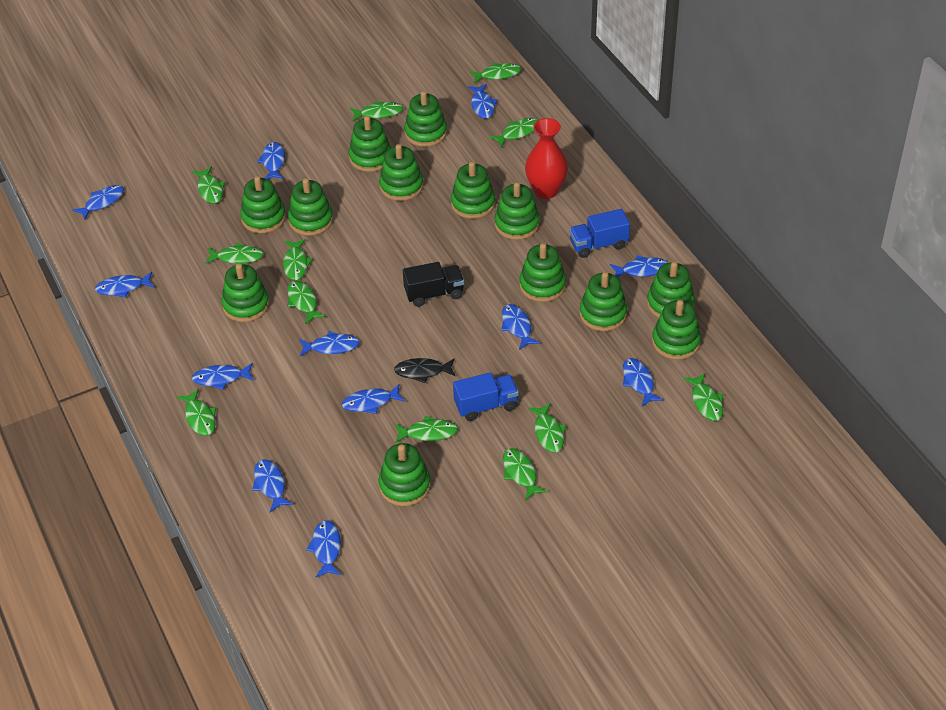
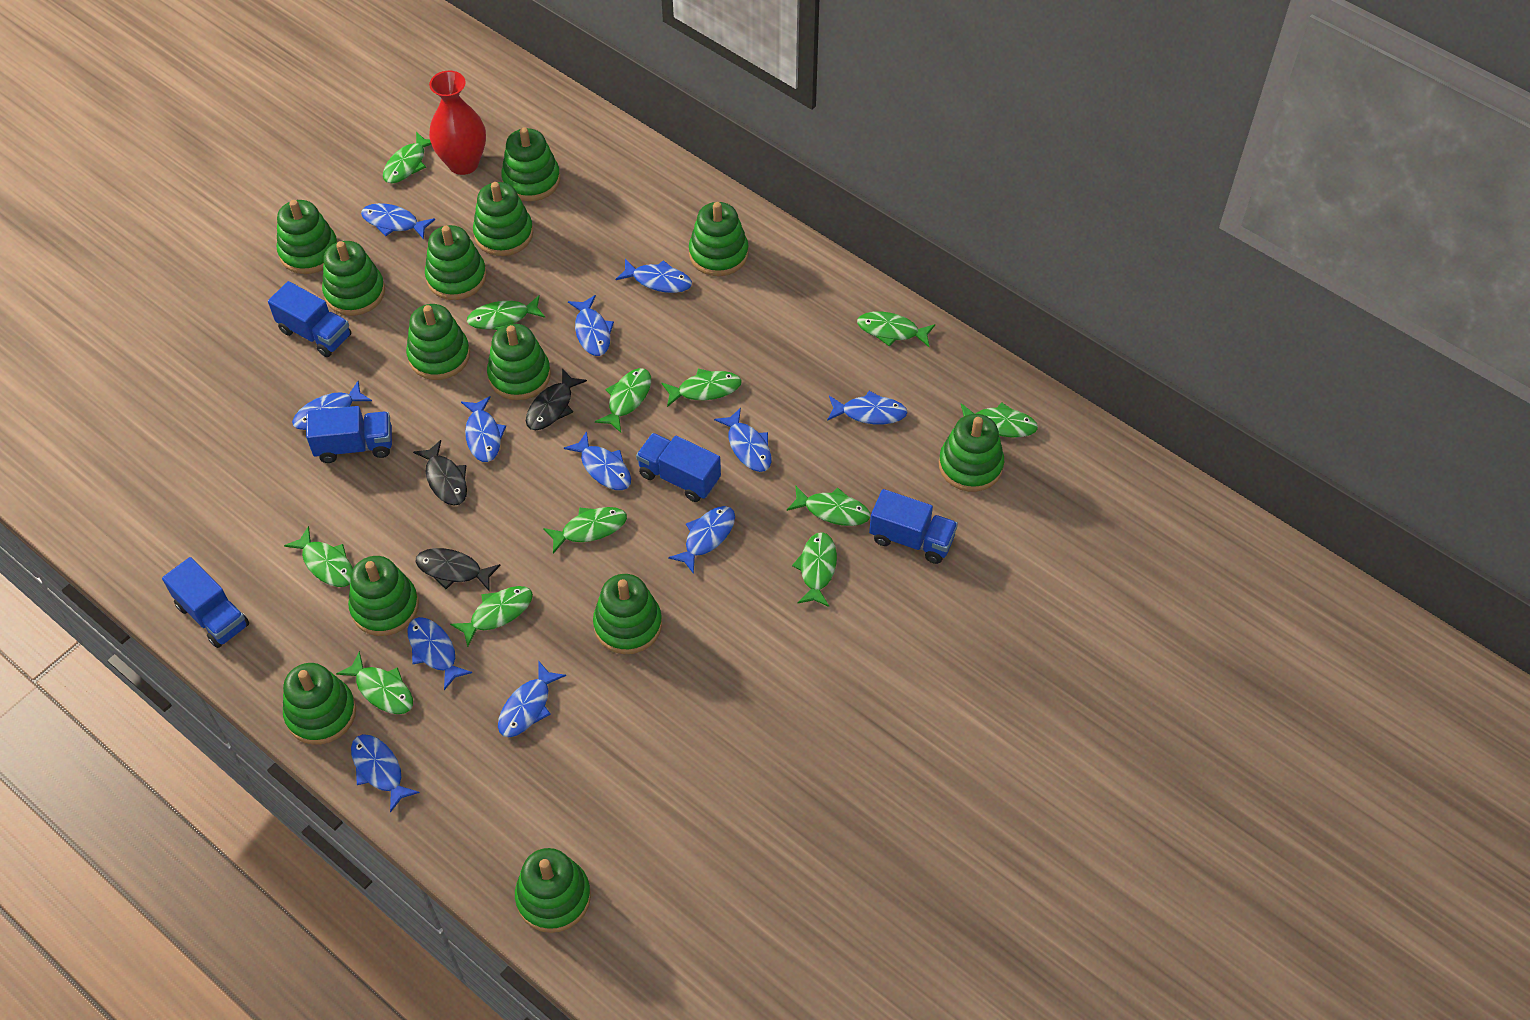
black fish: 1 -> 3
black truck: 1 -> 0
blue truck: 2 -> 5

